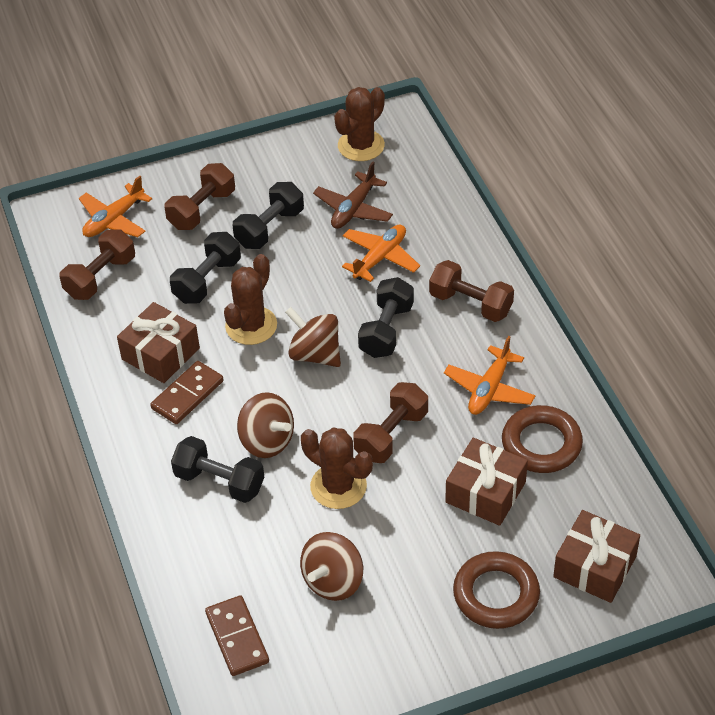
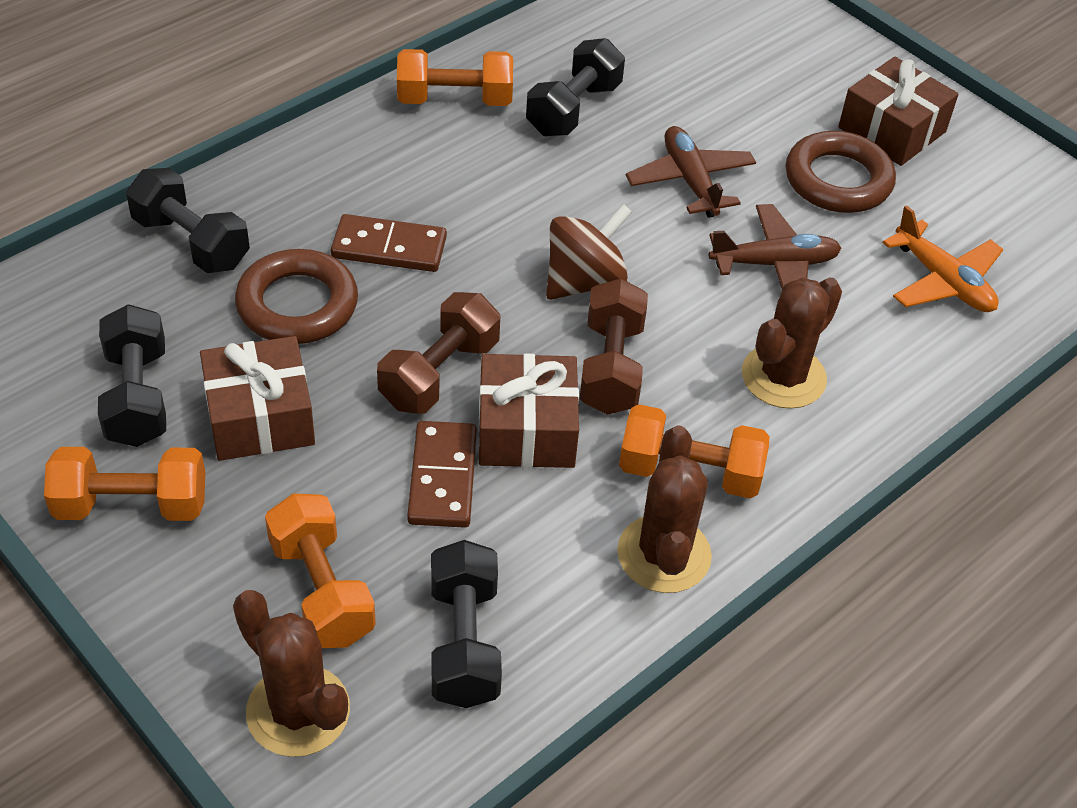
brown dumbbell: 4 -> 2
brown plane: 1 -> 2
brown spinning top: 3 -> 1
orange dumbbell: 0 -> 4
orange plane: 3 -> 1

